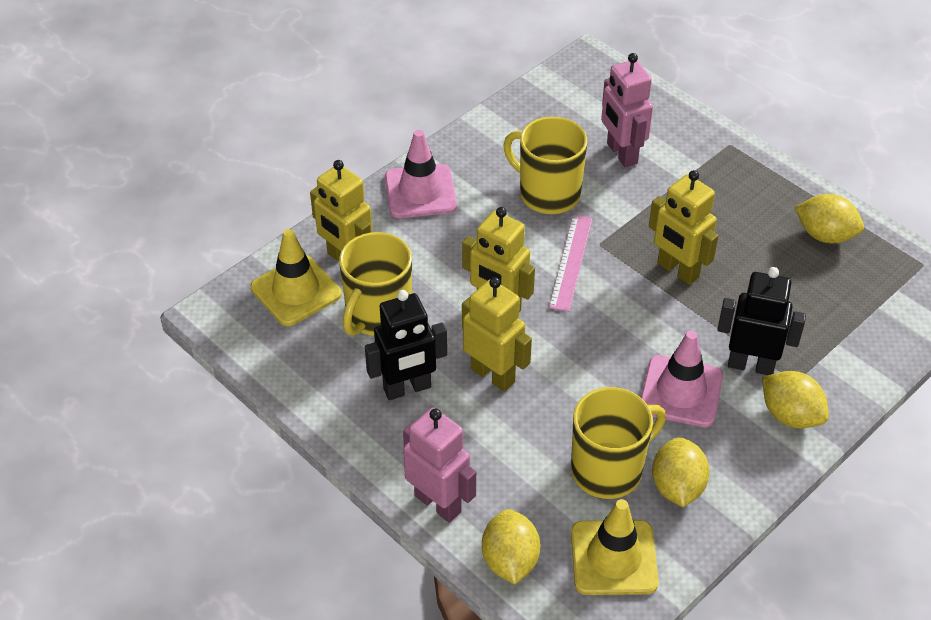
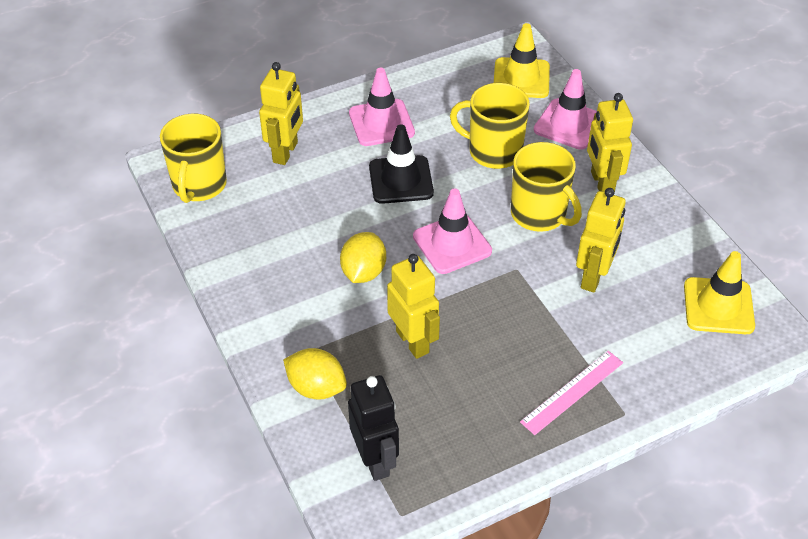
black robot: 2 -> 1
black traffic cone: 0 -> 1
pink robot: 2 -> 0
pink traffic cone: 2 -> 3
yellow lemon: 4 -> 2

